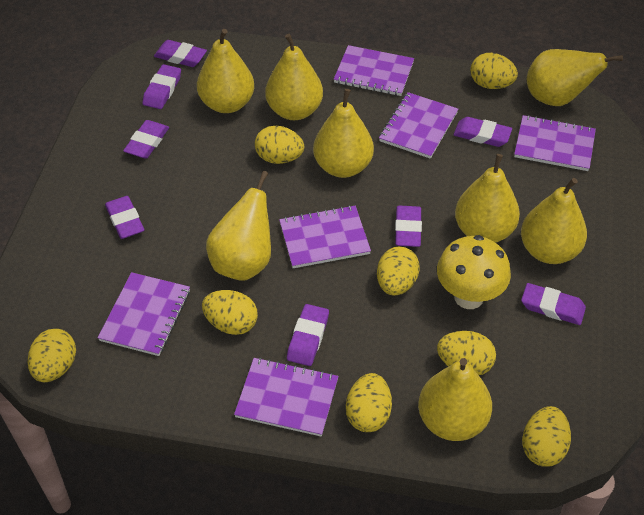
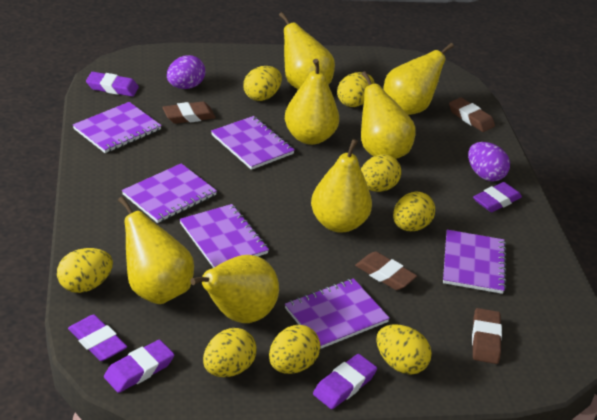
brown eraser: 0 -> 4
purple egg: 0 -> 2
purple eraser: 8 -> 5
yellow mushroom: 1 -> 0
yellow pear: 8 -> 7

